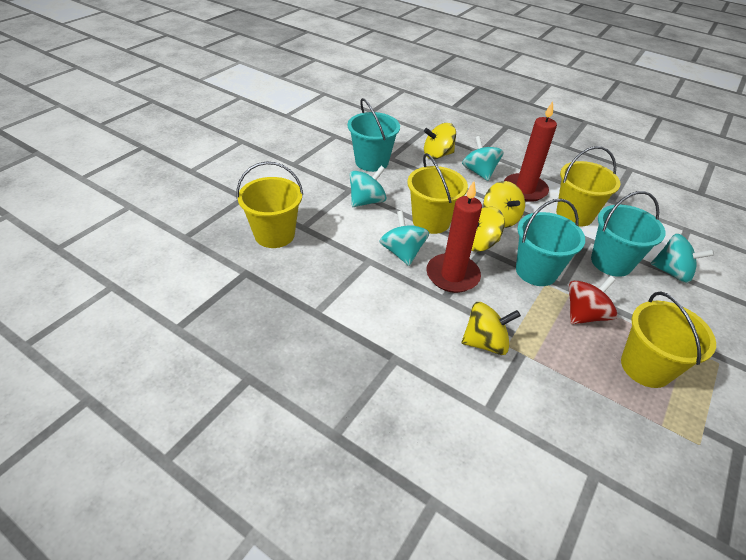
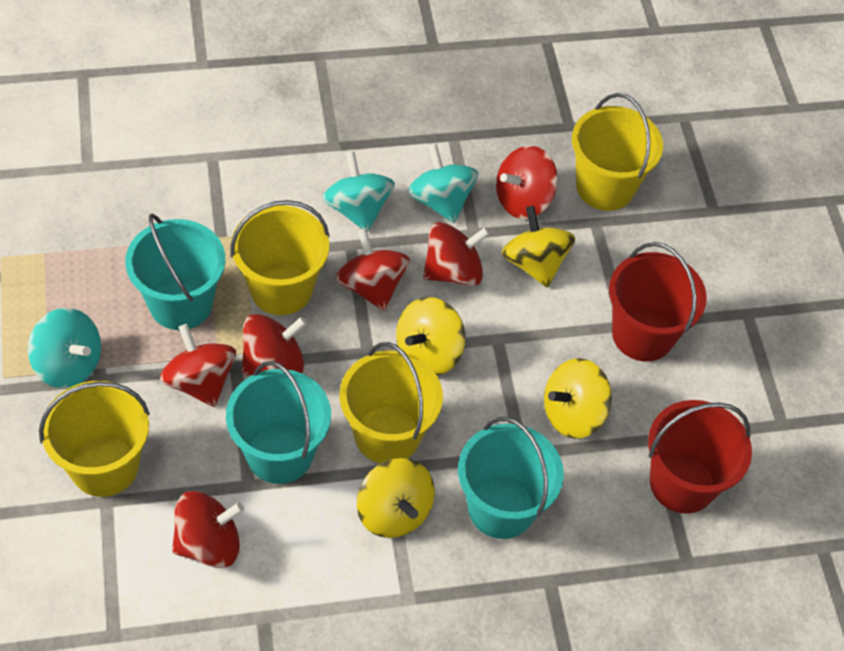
red bucket: 0 -> 2
red candle: 2 -> 0
red spinning top: 1 -> 6
turquoise spinning top: 4 -> 3

